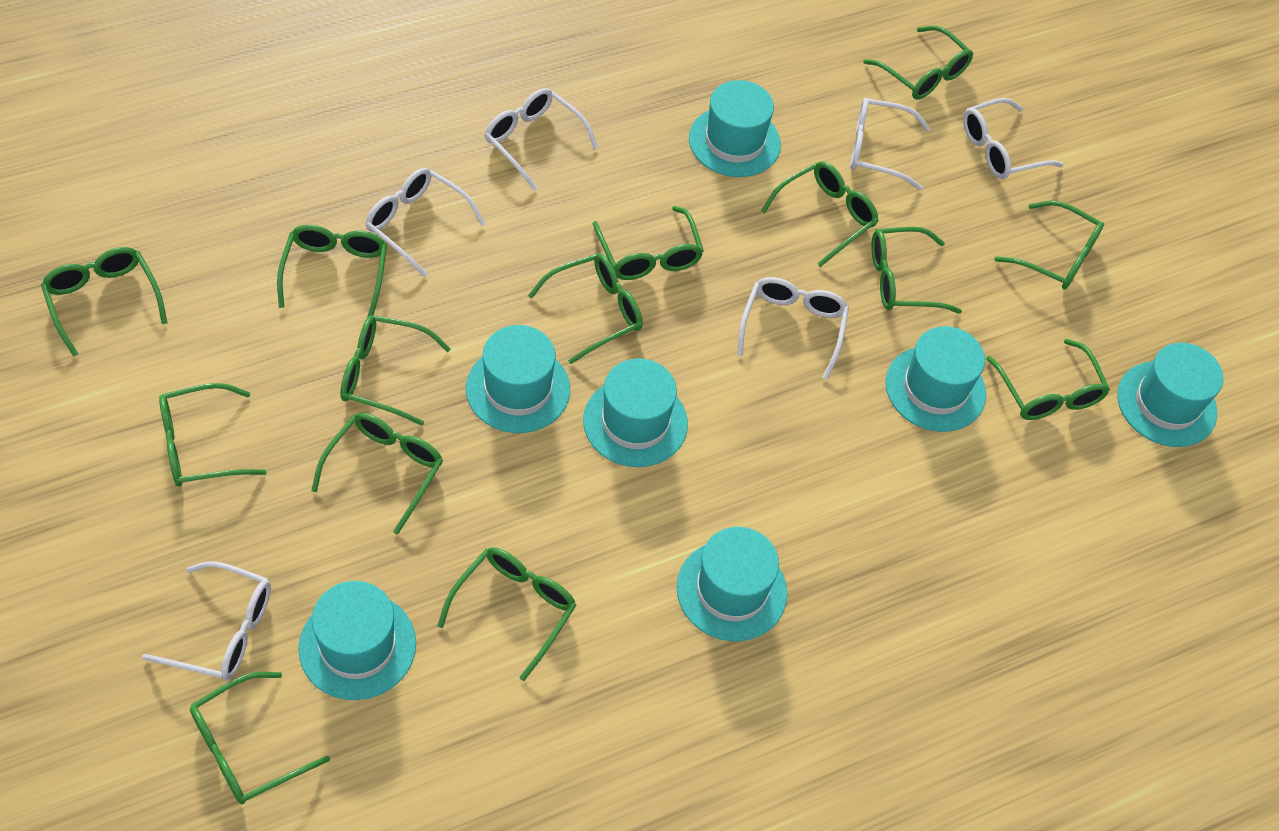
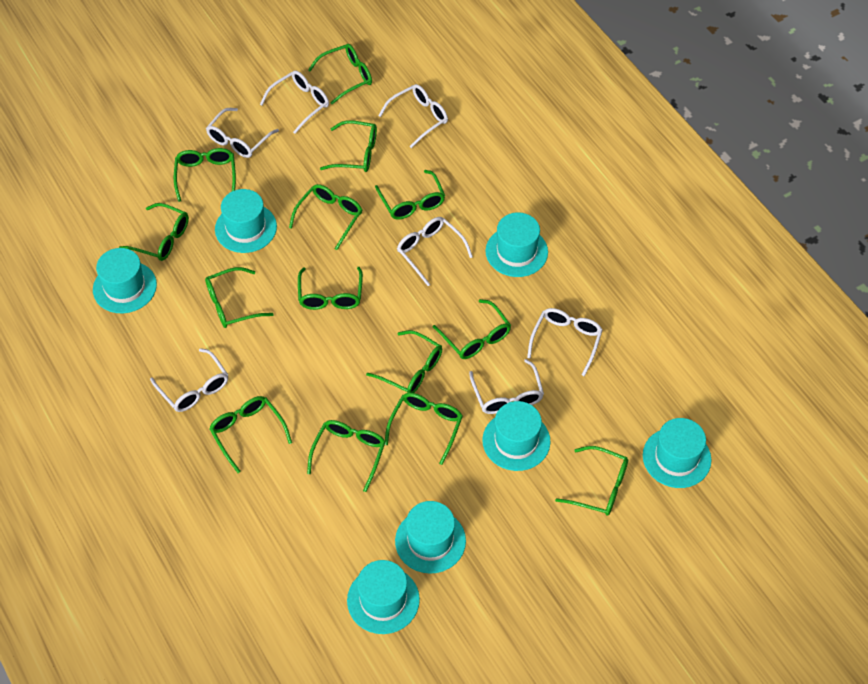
white glasses: 6 -> 7

